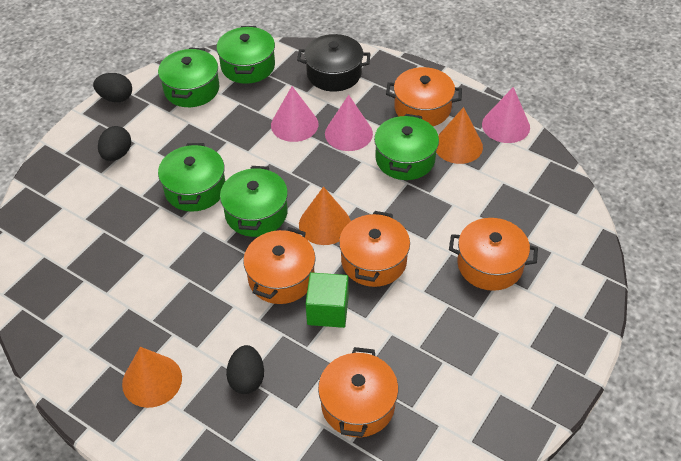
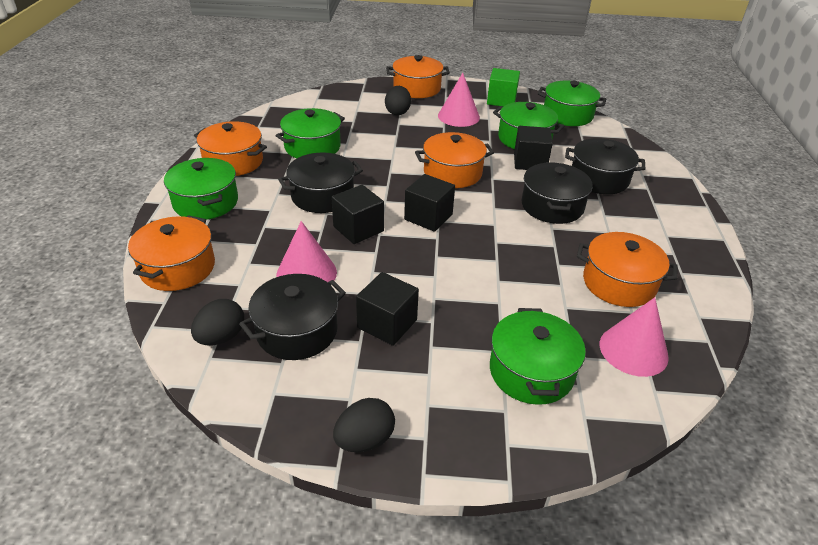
black cube: 0 -> 4
black pot: 1 -> 4
orange cone: 3 -> 0

